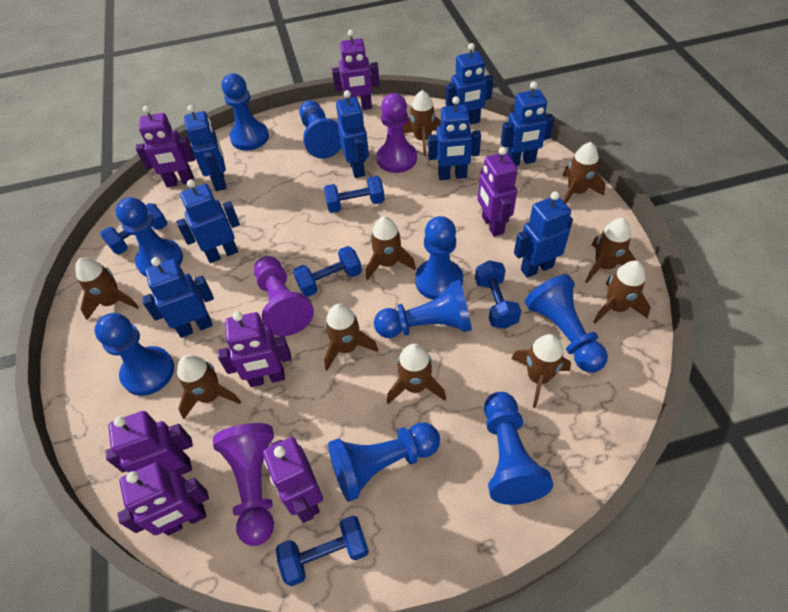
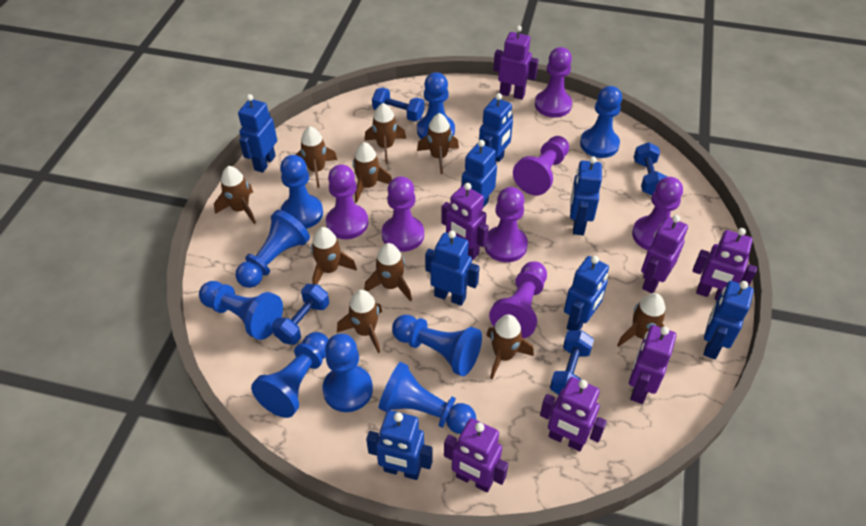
blue dumbbell: 5 -> 4
purple pawn: 3 -> 7

